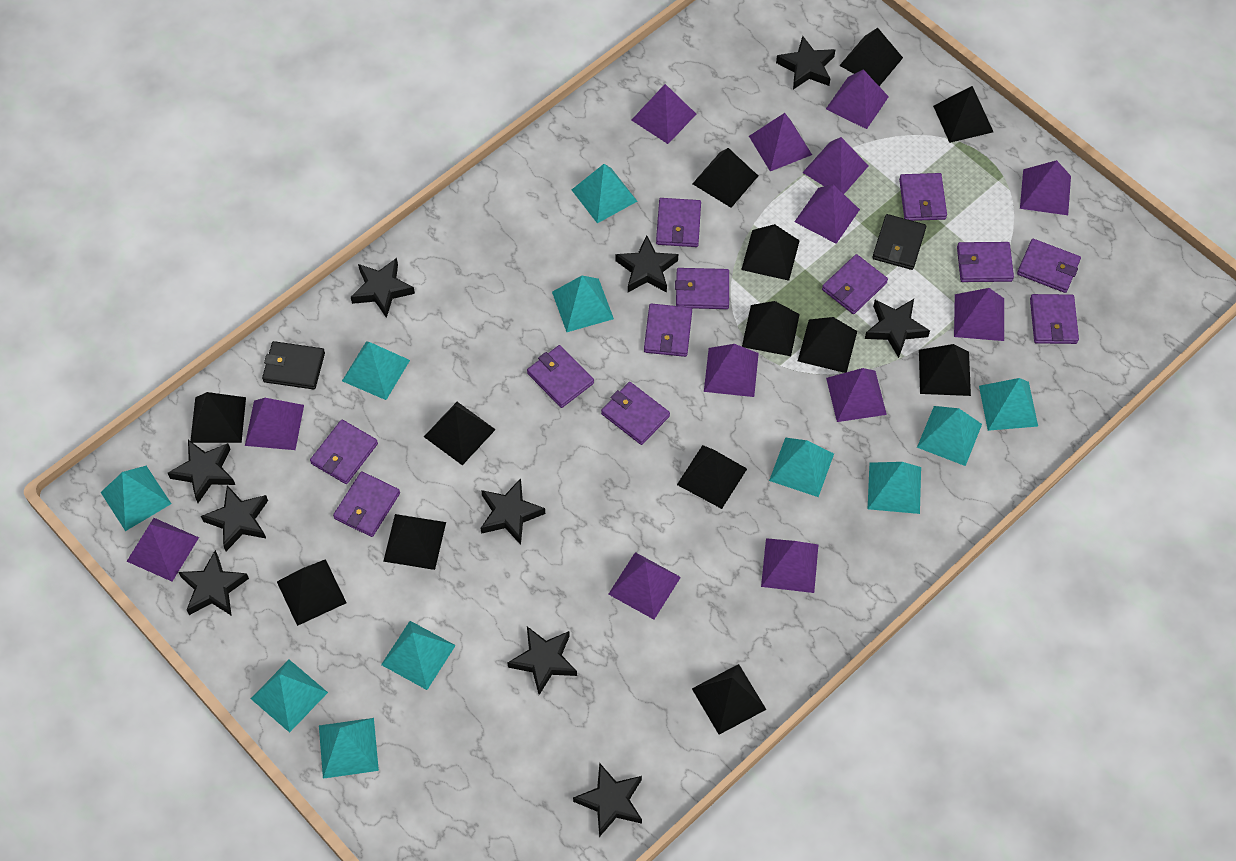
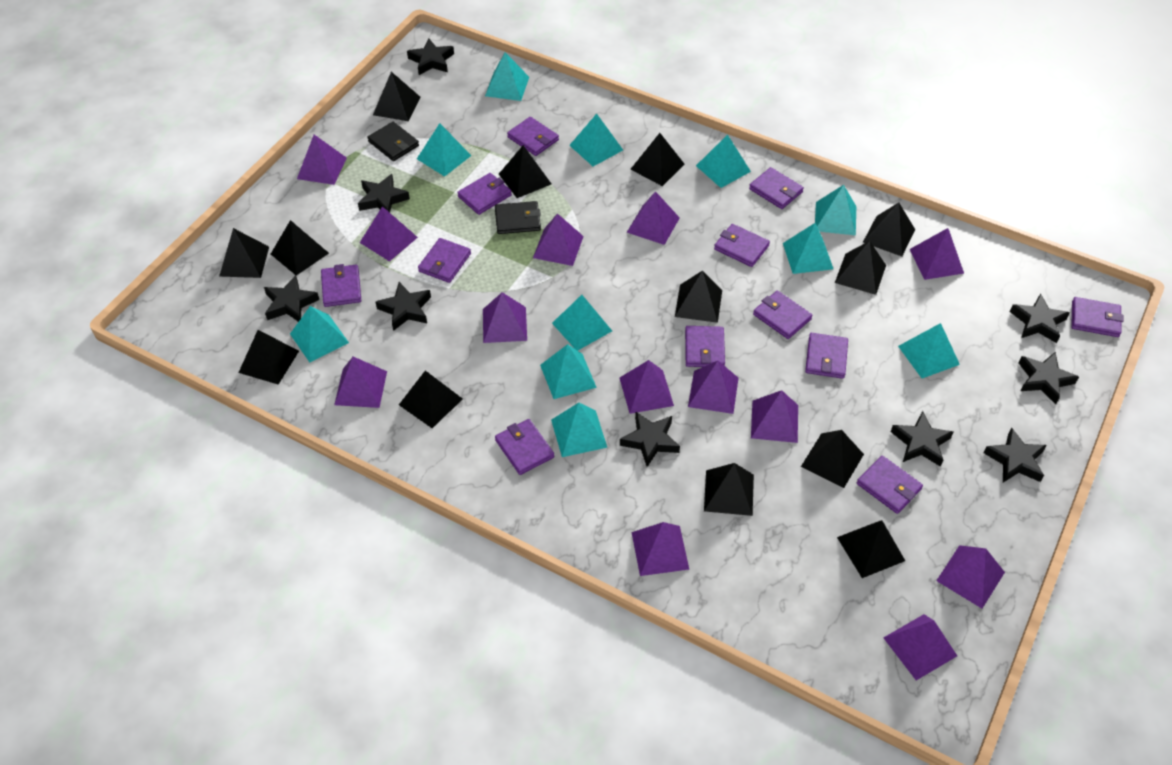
black star: 10 -> 9

